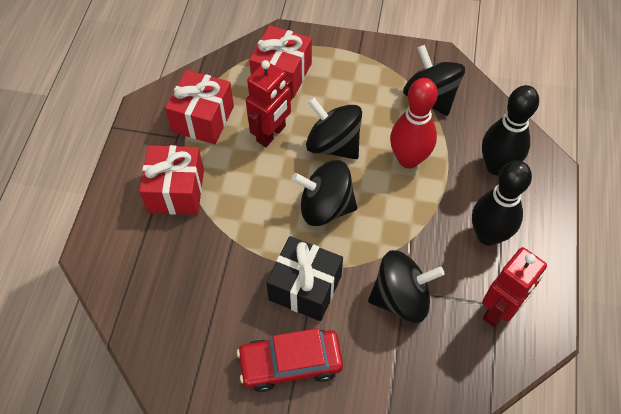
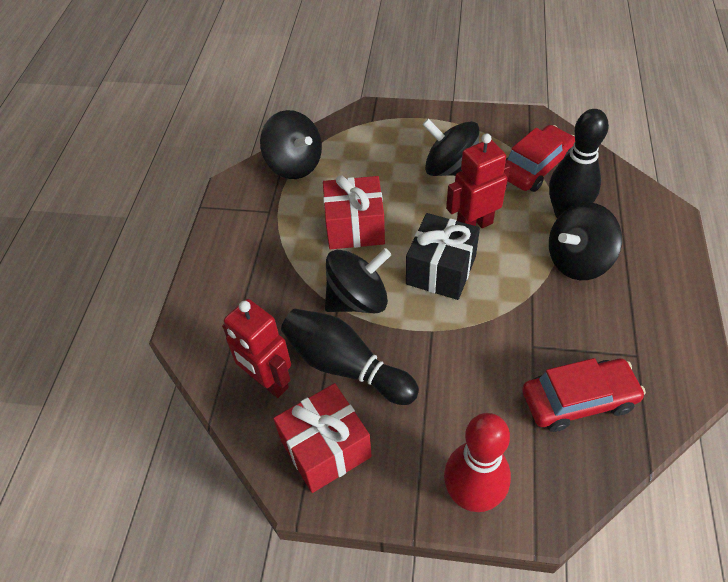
red car: 1 -> 2
red gift: 3 -> 2

